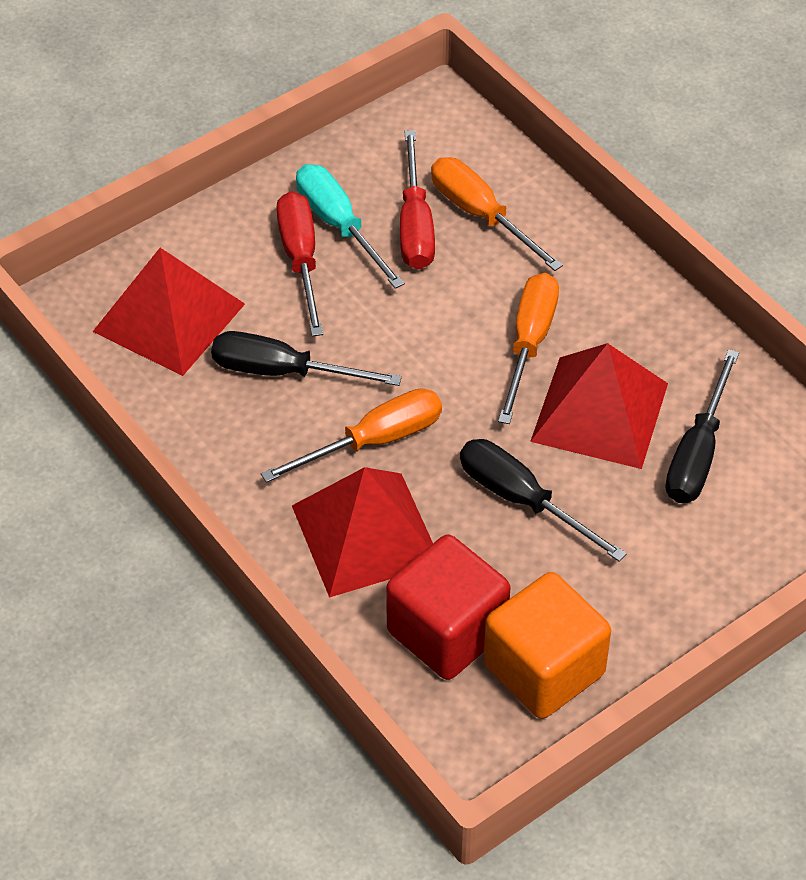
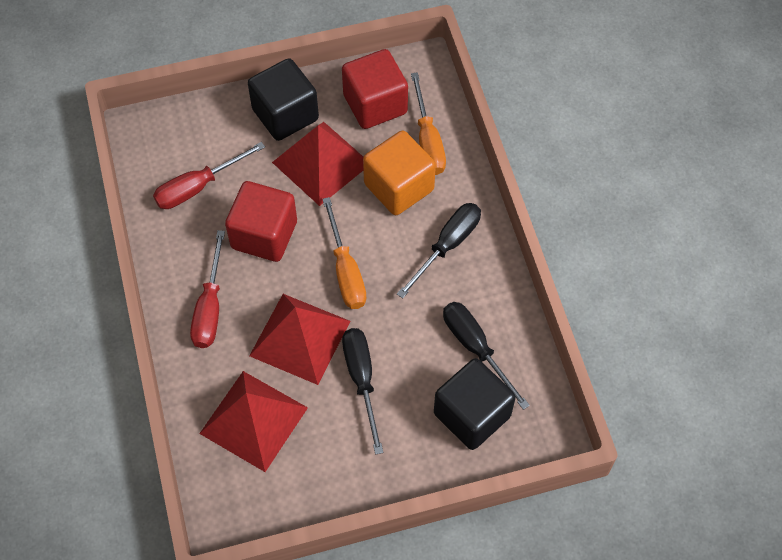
black cube: 0 -> 2
orange screwdriver: 3 -> 2
red cube: 1 -> 2
turquoise screwdriver: 1 -> 0

